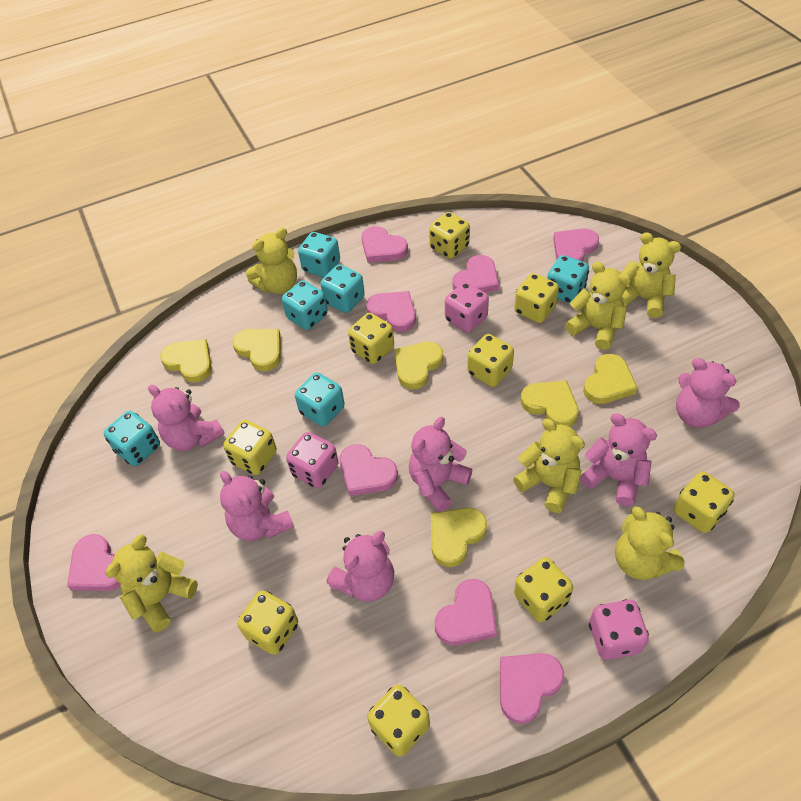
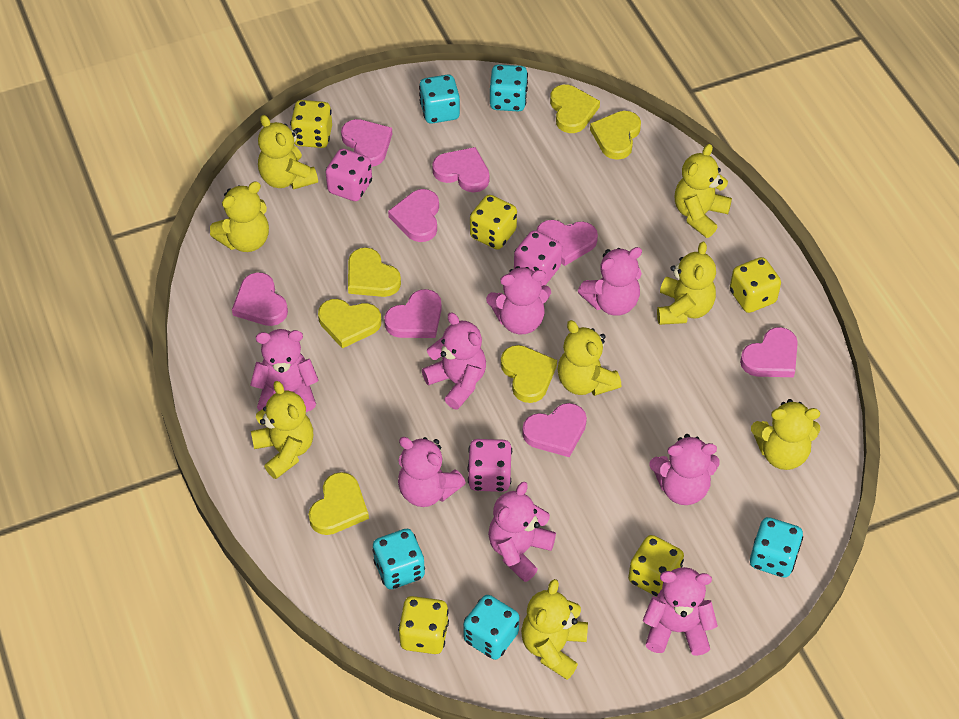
pink teddy bear: 6 -> 8
turquoise dice: 6 -> 5
yellow dice: 9 -> 5
yellow teddy bear: 6 -> 8

